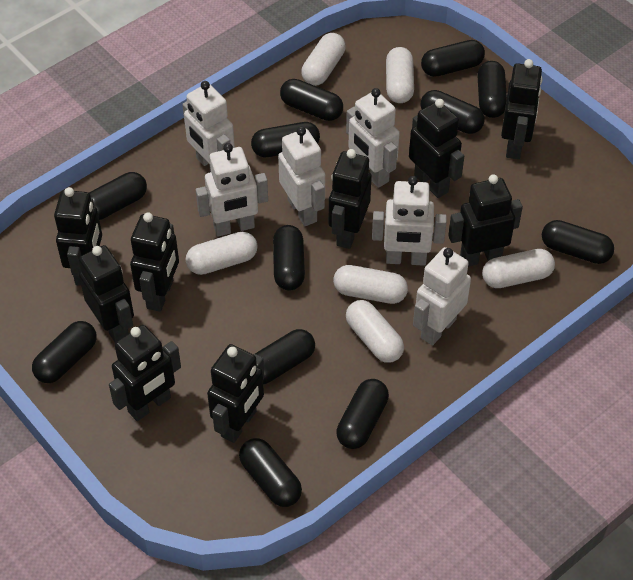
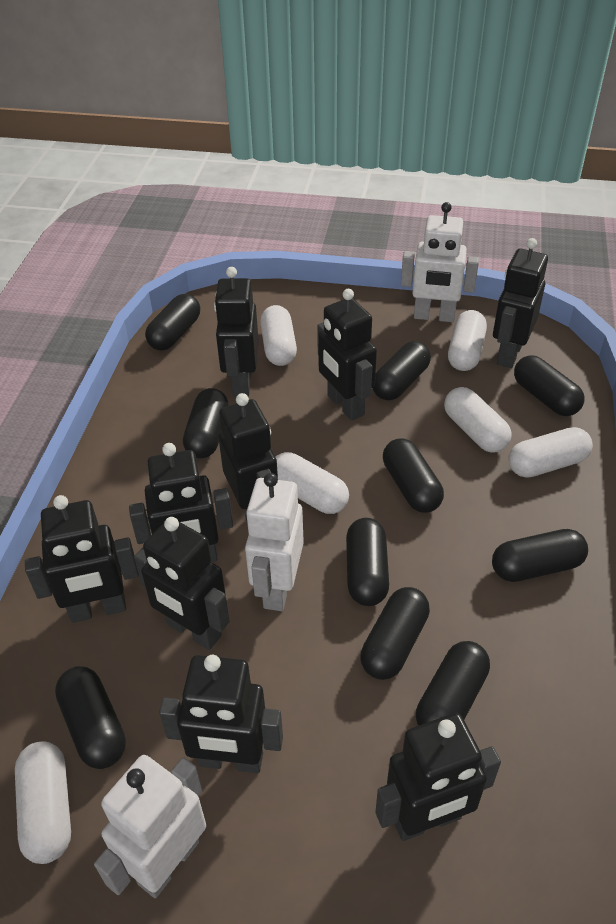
black capsule: 12 -> 10
white robot: 6 -> 3

